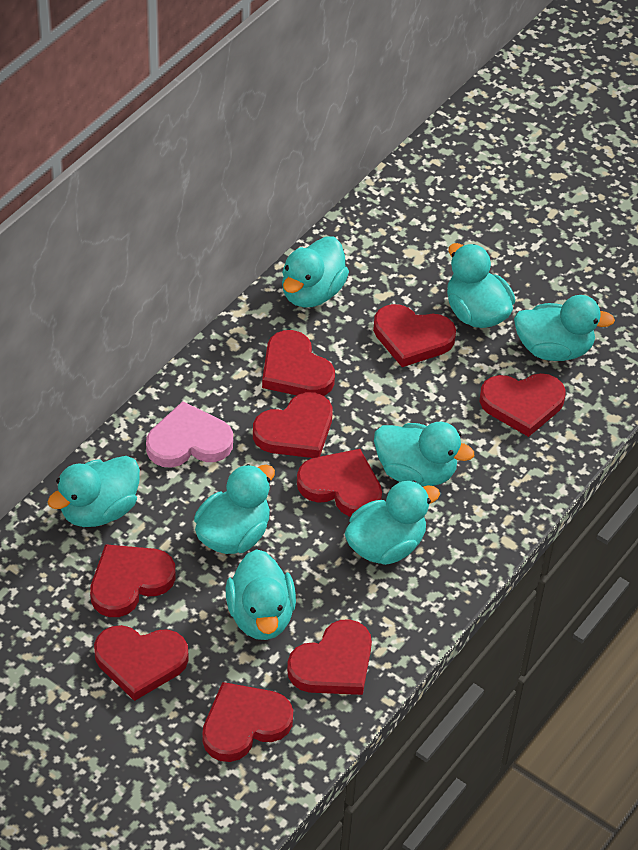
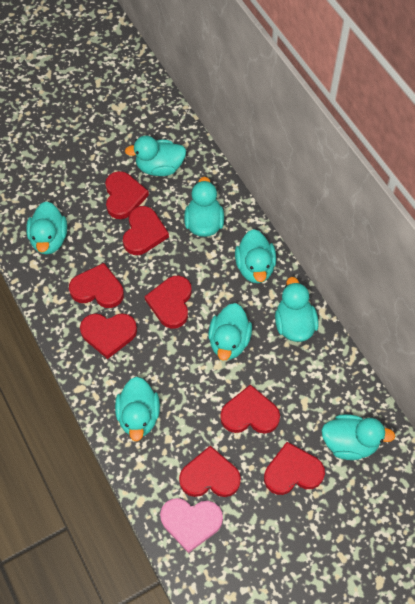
red heart: 9 -> 8

